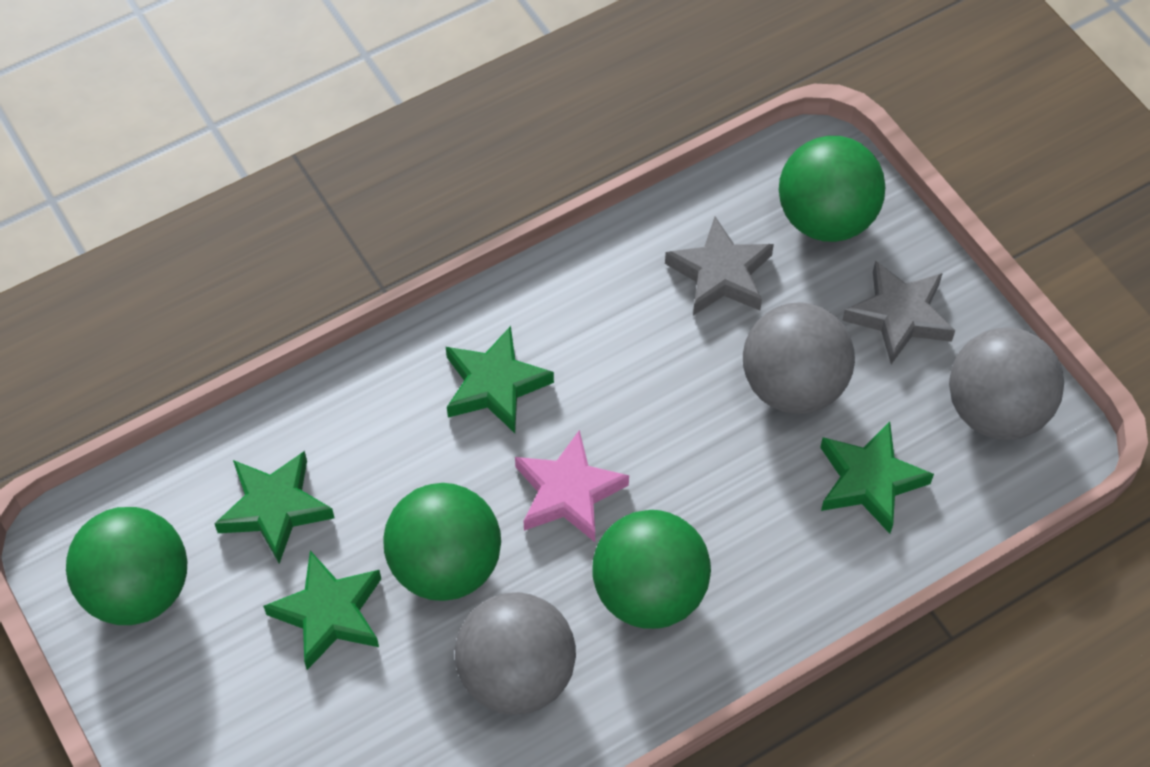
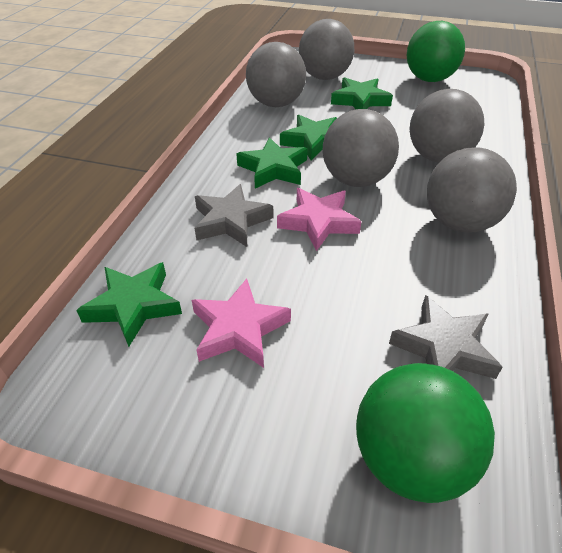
green ball: 4 -> 2
grey ball: 3 -> 5
pink star: 1 -> 2

